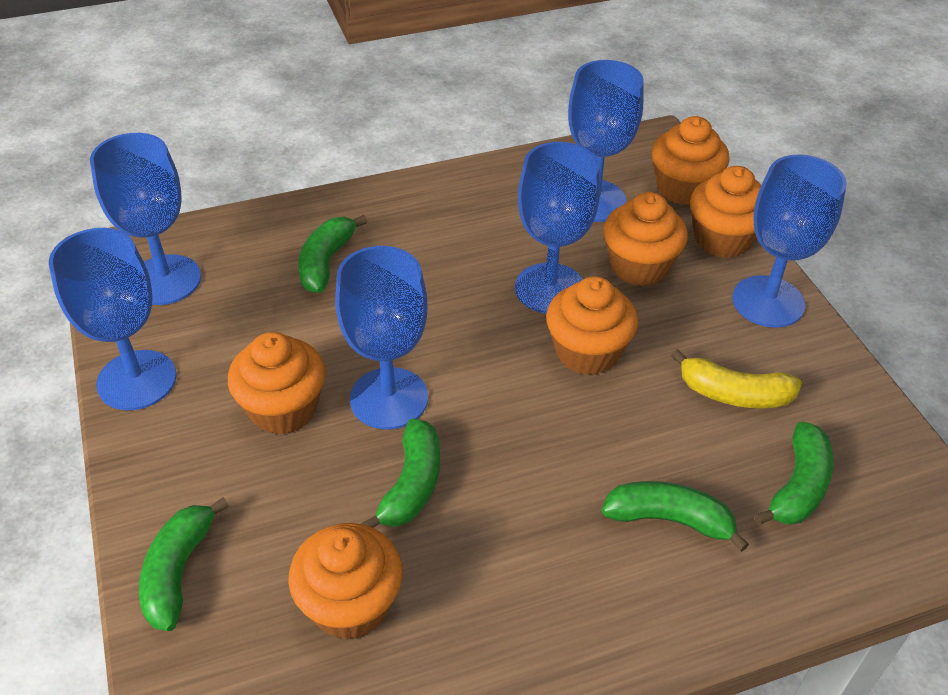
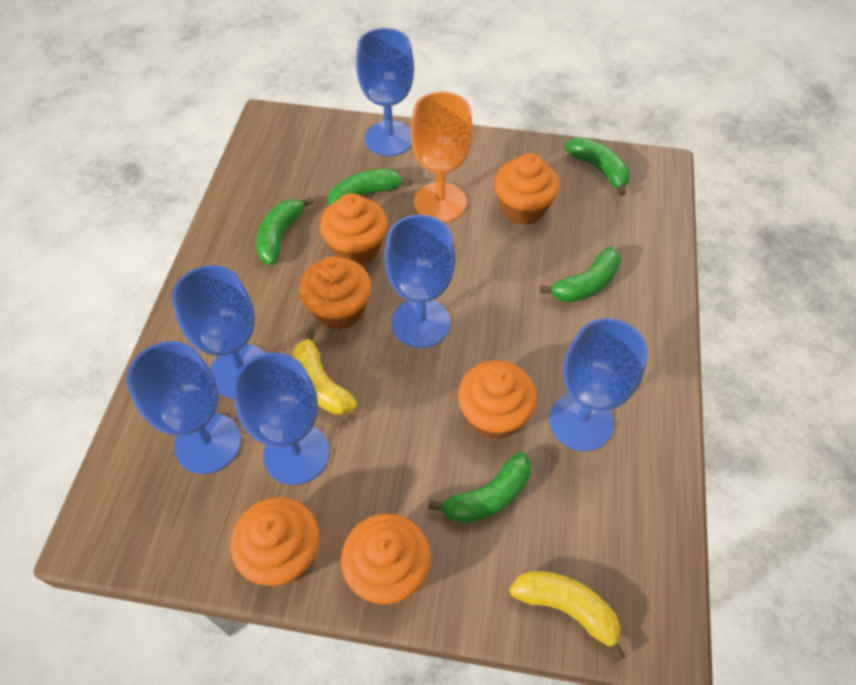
orange goblet: 0 -> 1
yellow banana: 1 -> 2

